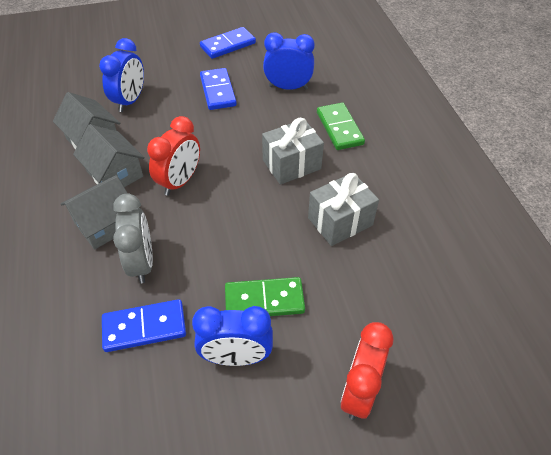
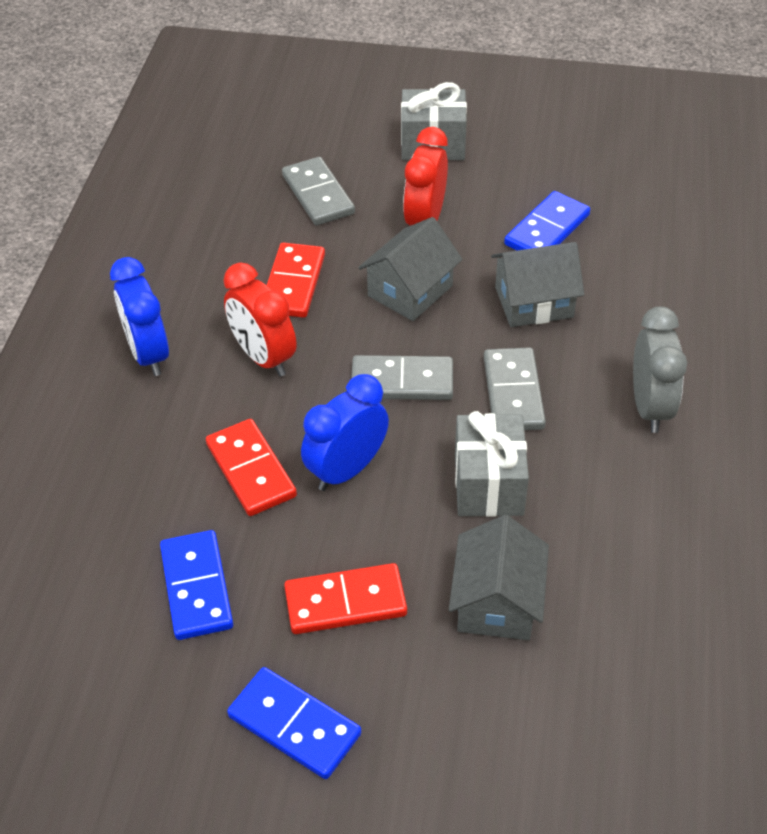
blue clock: 3 -> 2
green domino: 2 -> 0
grey domino: 0 -> 3
red domino: 0 -> 3

